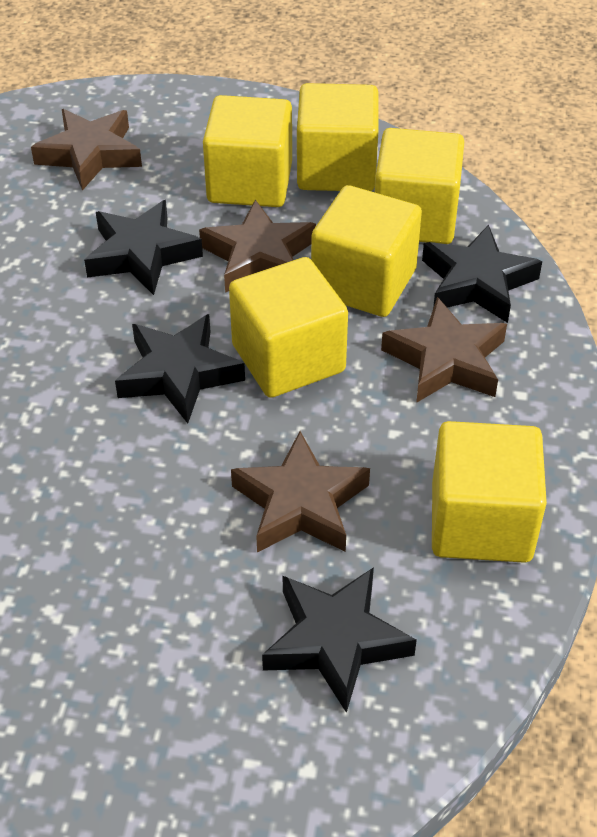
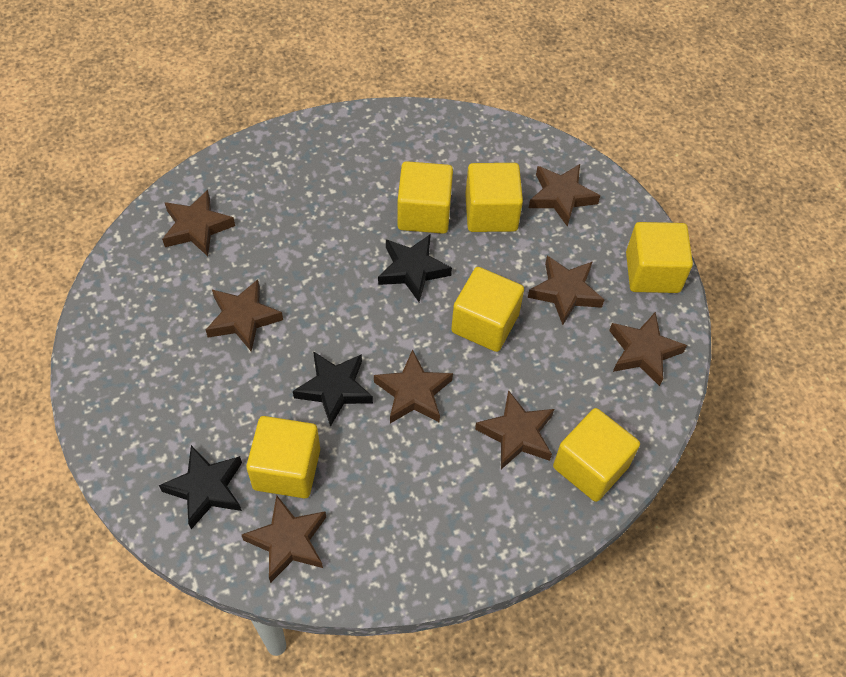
black star: 4 -> 3
brown star: 4 -> 8

